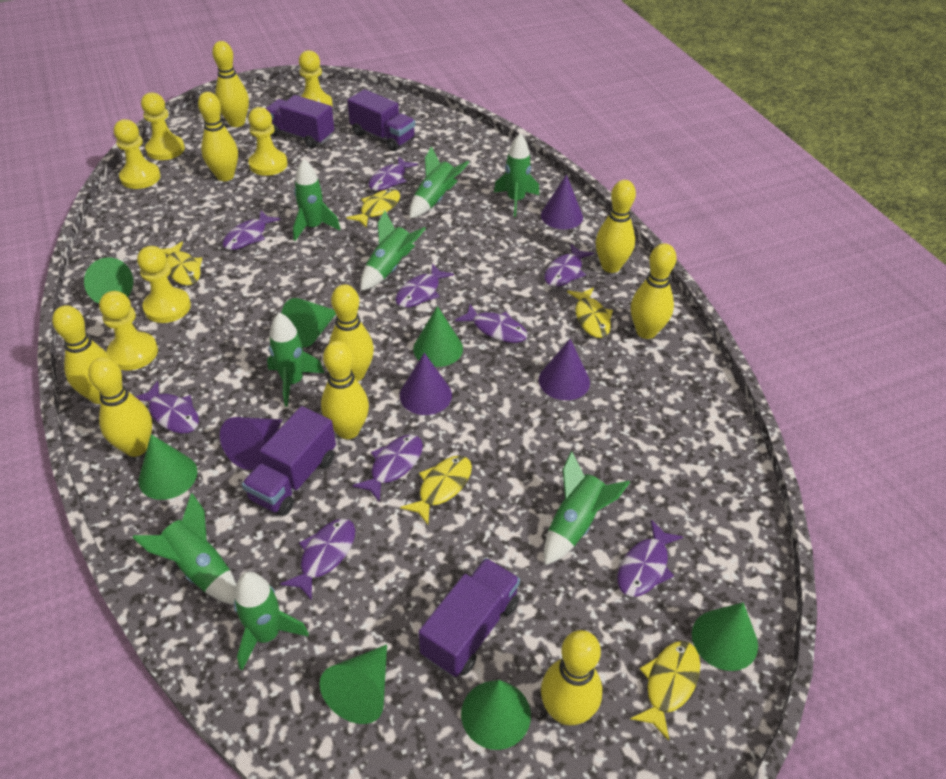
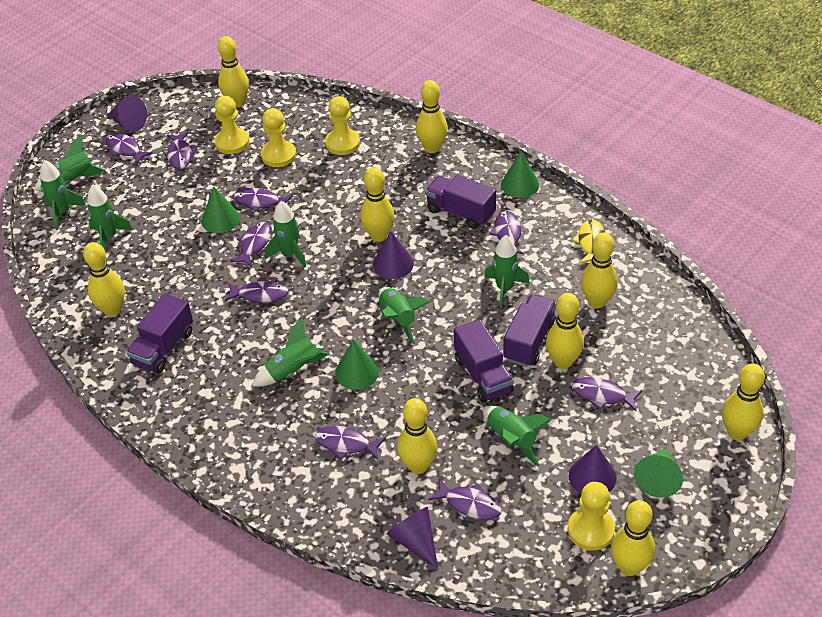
green cone: 7 -> 4
yellow fish: 5 -> 1
yellow pawn: 6 -> 4

